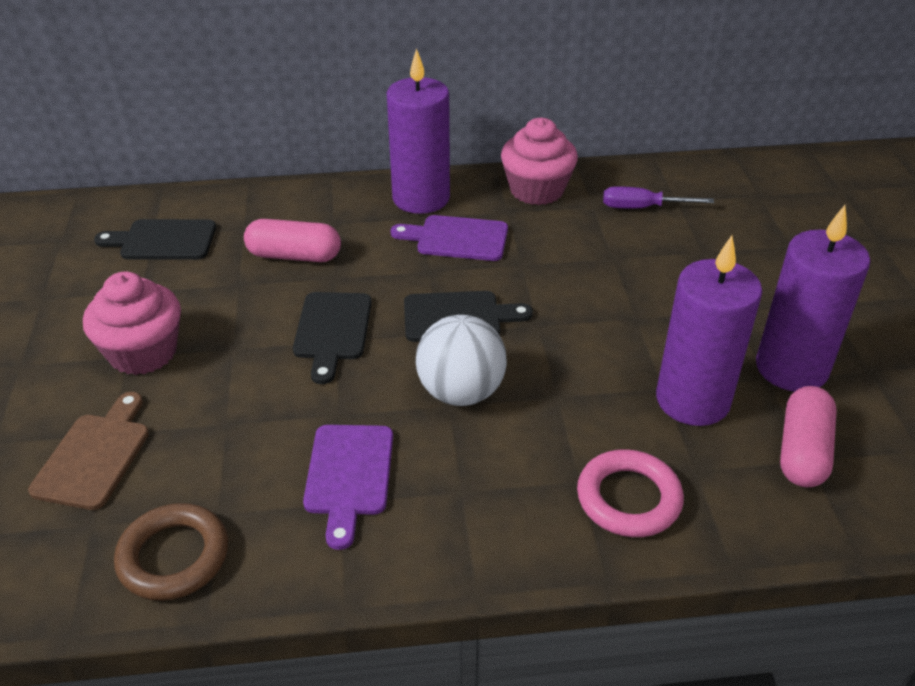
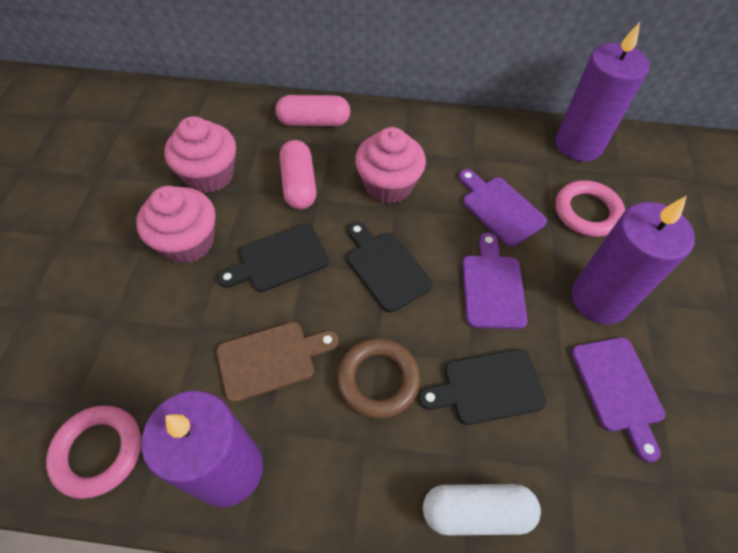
pink cupcake: 2 -> 3
pink ring: 1 -> 2
purple cutting board: 2 -> 3
purple screwdriver: 1 -> 0
white ball: 1 -> 0
white capsule: 0 -> 1

